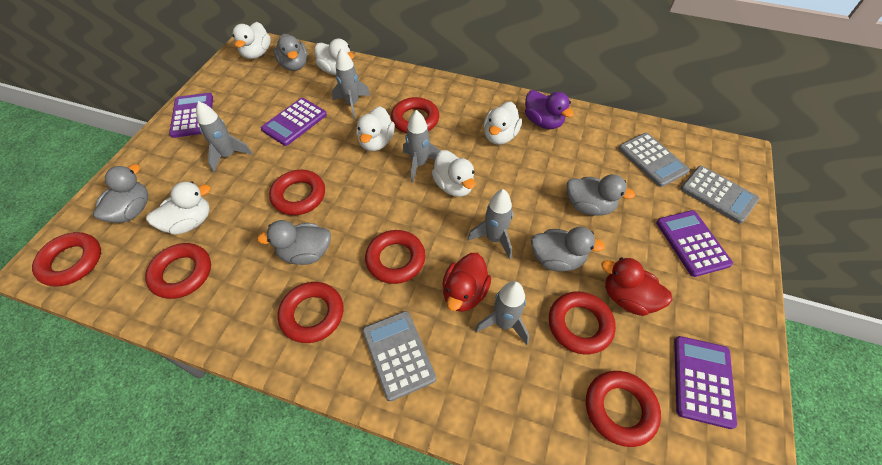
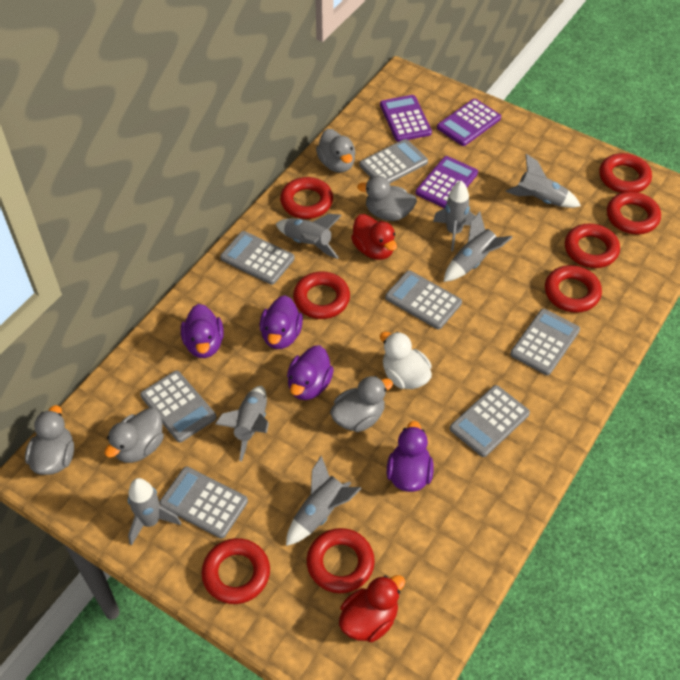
grey calculator: 3 -> 7
grey rocket: 5 -> 7
purple calculator: 4 -> 3
purple duck: 1 -> 4
white duck: 6 -> 1

